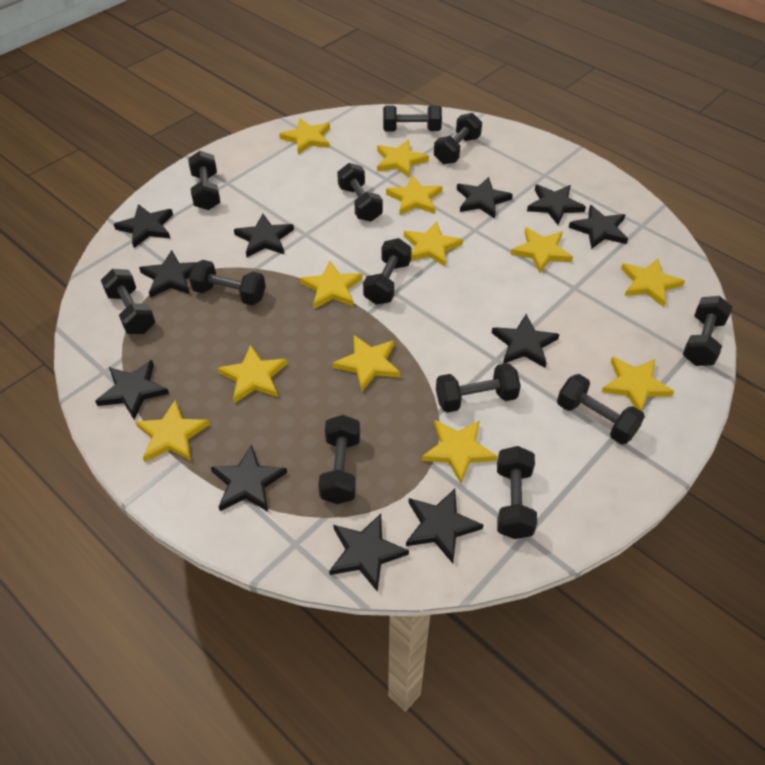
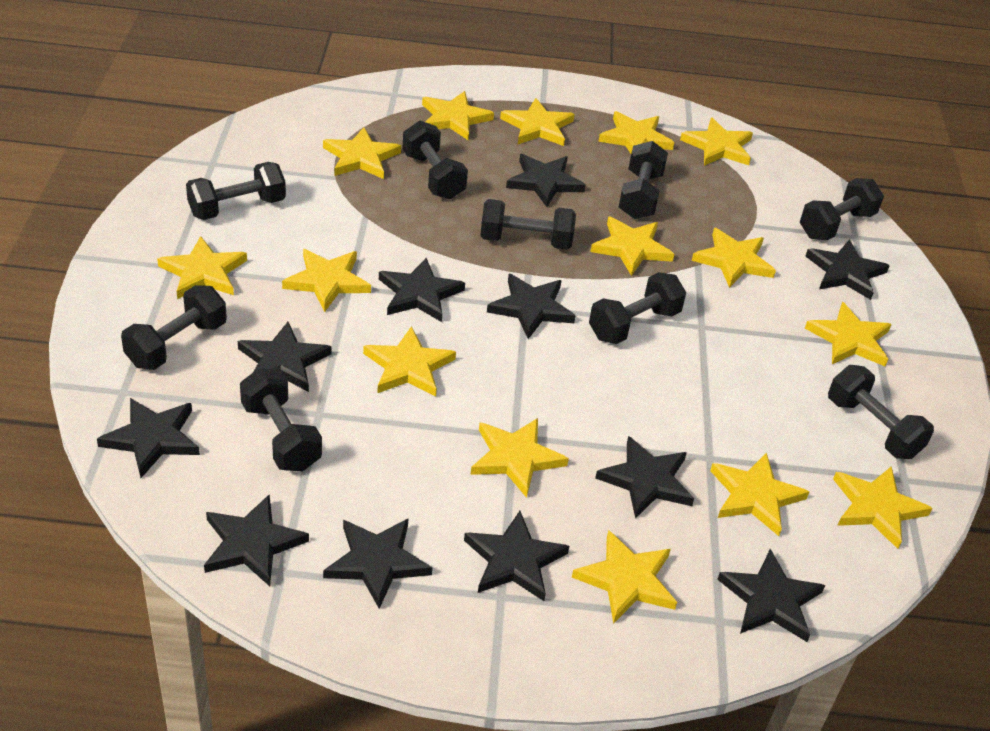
black dumbbell: 12 -> 9
yellow star: 12 -> 15

